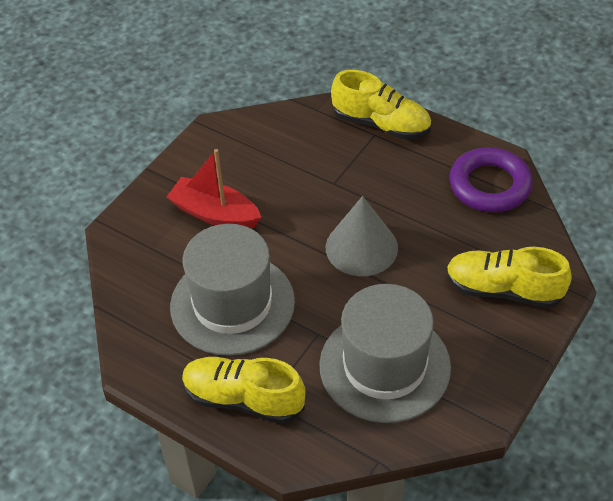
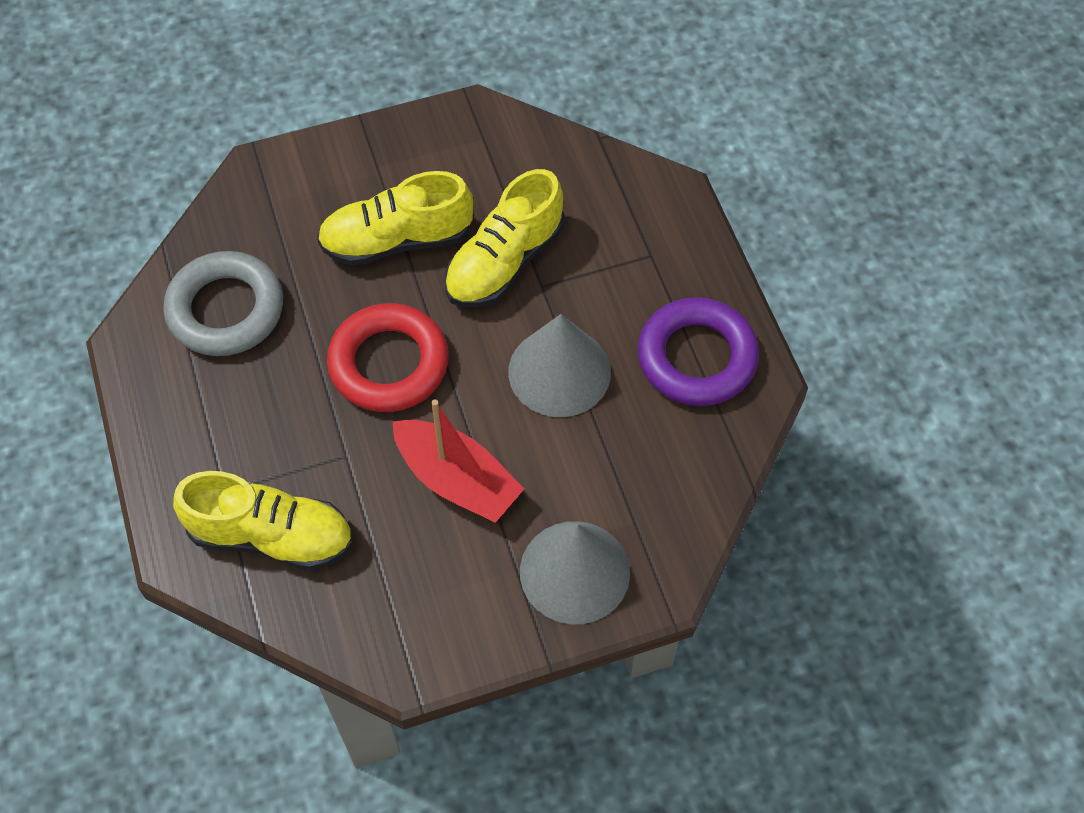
grey cone: 1 -> 2
grey hat: 2 -> 0
grey ring: 0 -> 1
red ring: 0 -> 1

